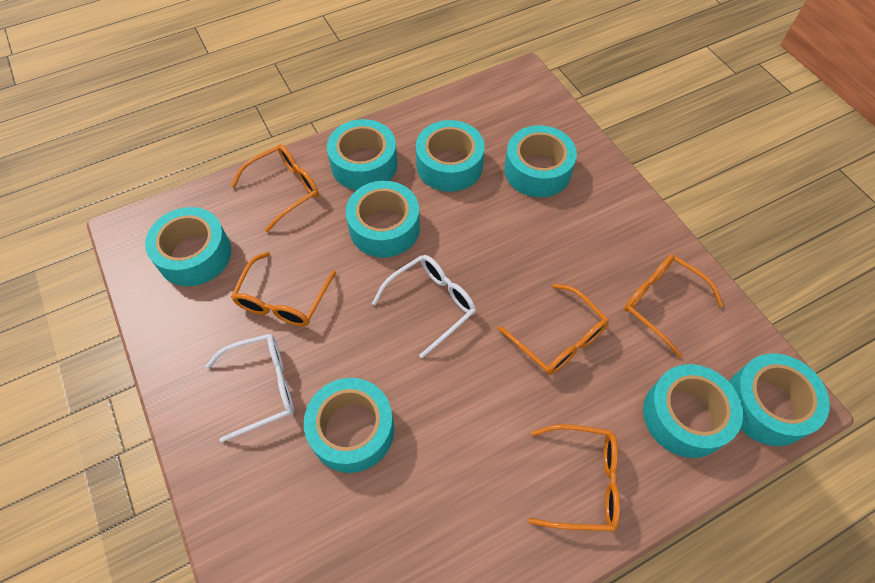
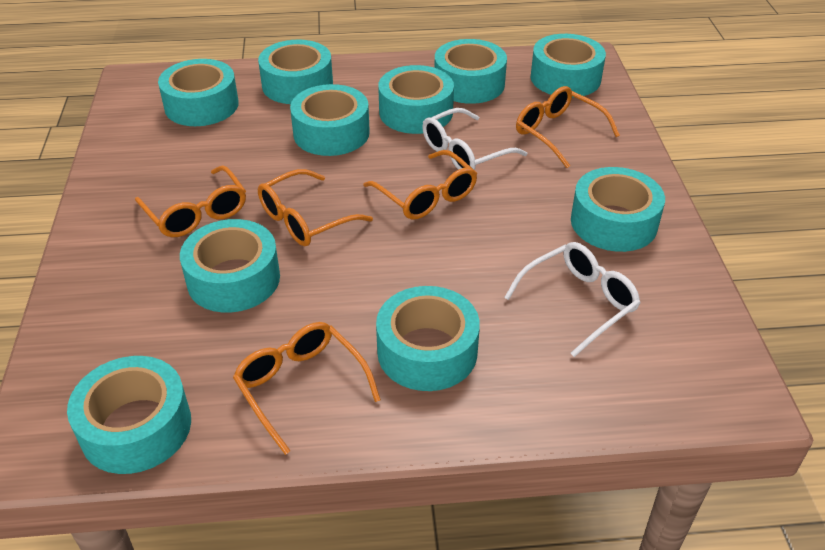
turquoise tape: 8 -> 10

